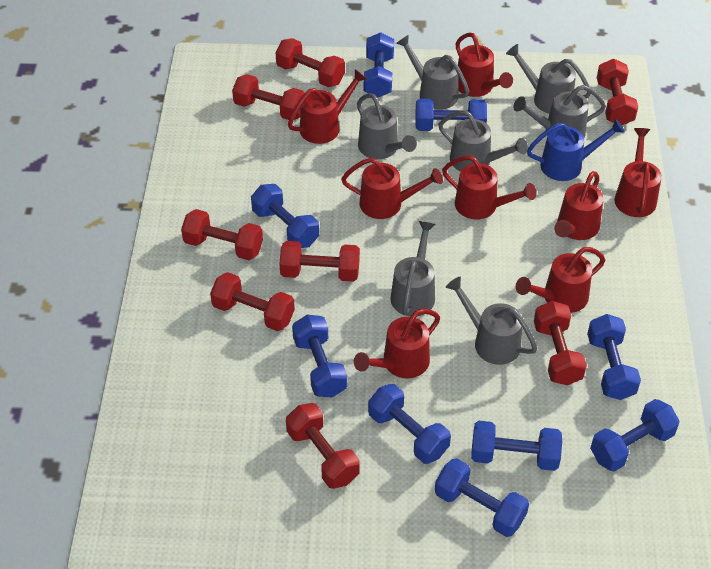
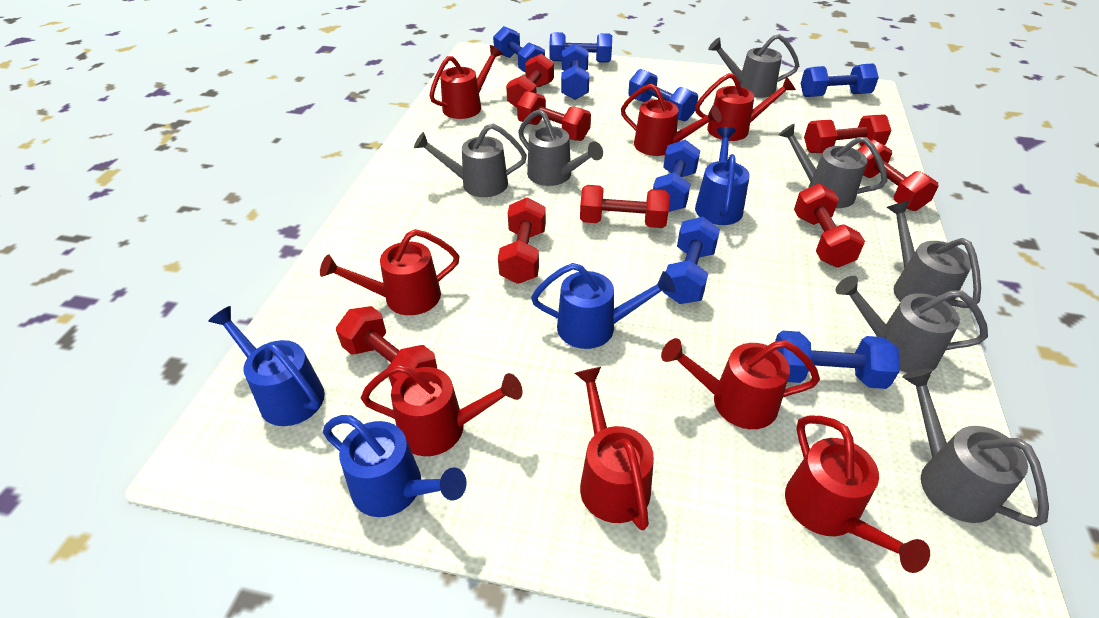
blue dumbbell: 9 -> 8
blue watering can: 1 -> 4

